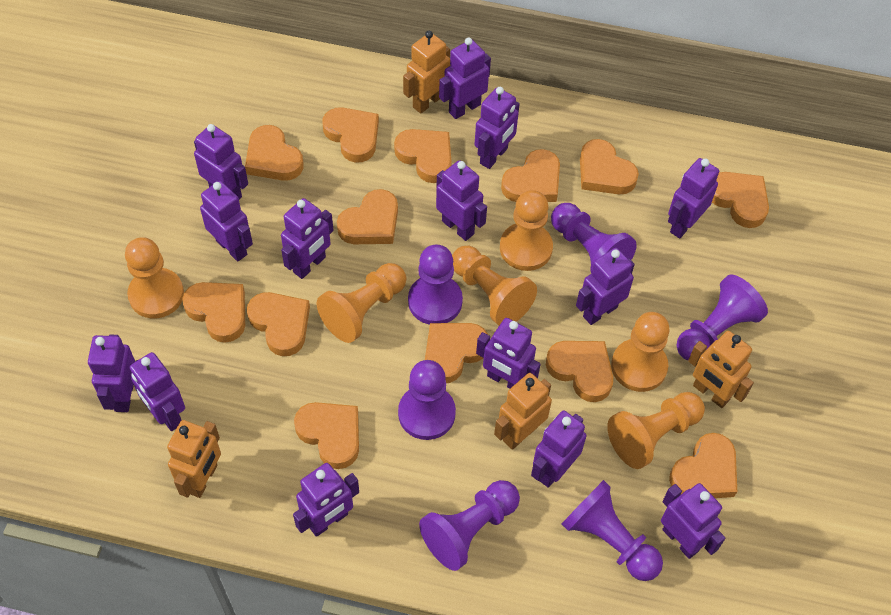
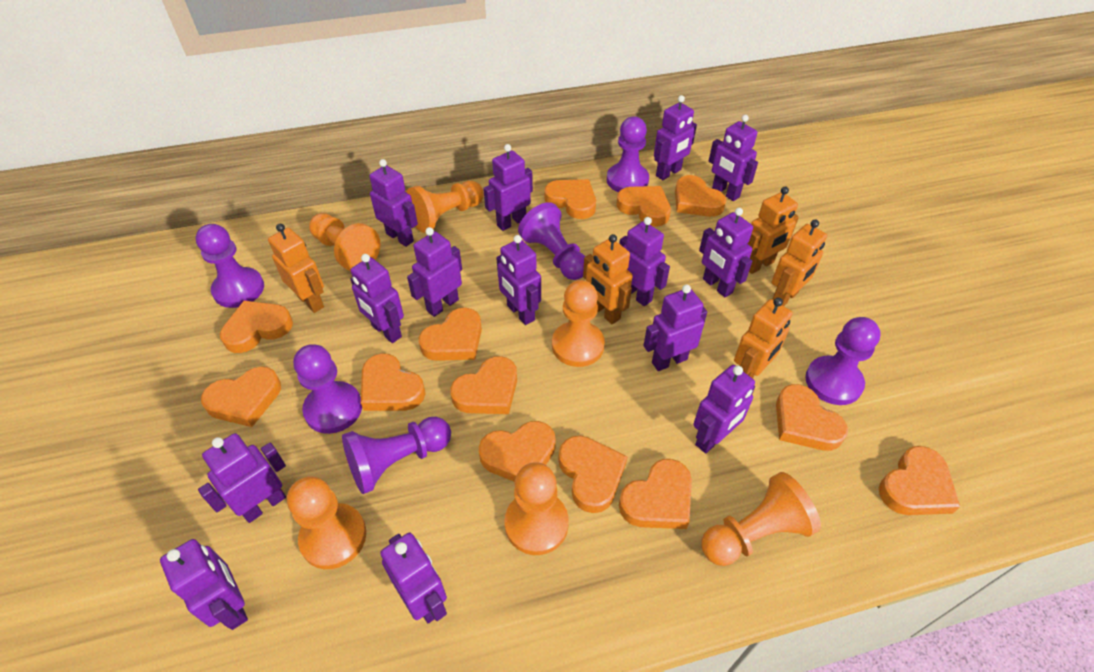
orange robot: 4 -> 5

